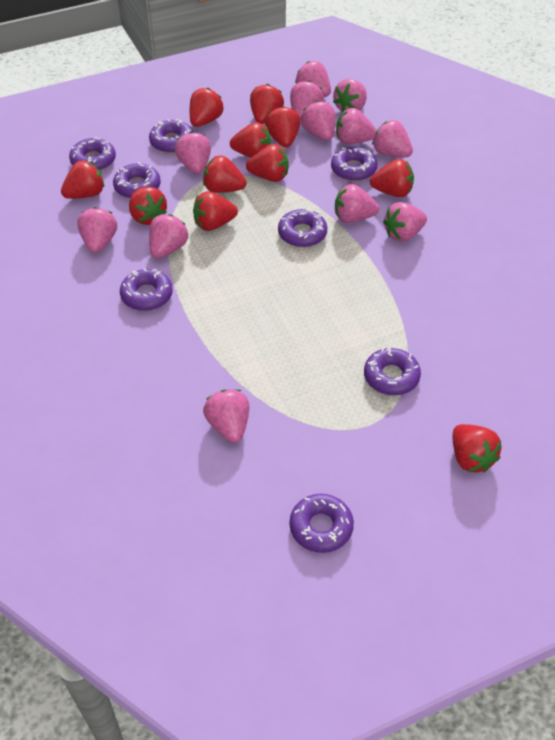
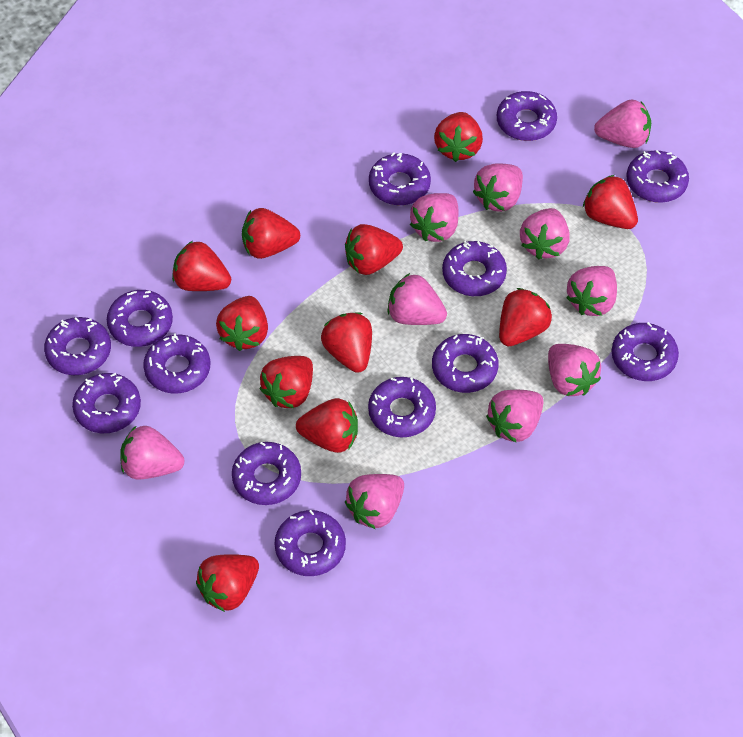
pink strawberry: 12 -> 10
purple donut: 8 -> 13

